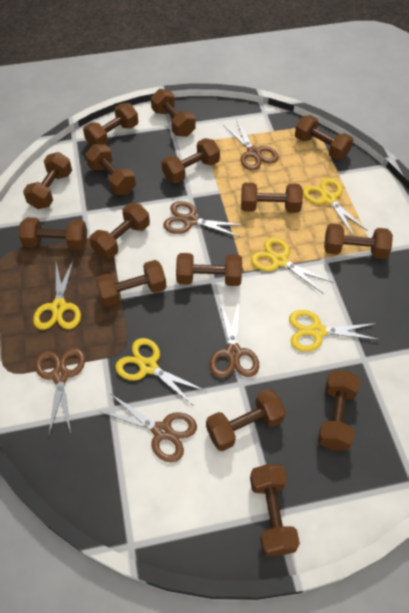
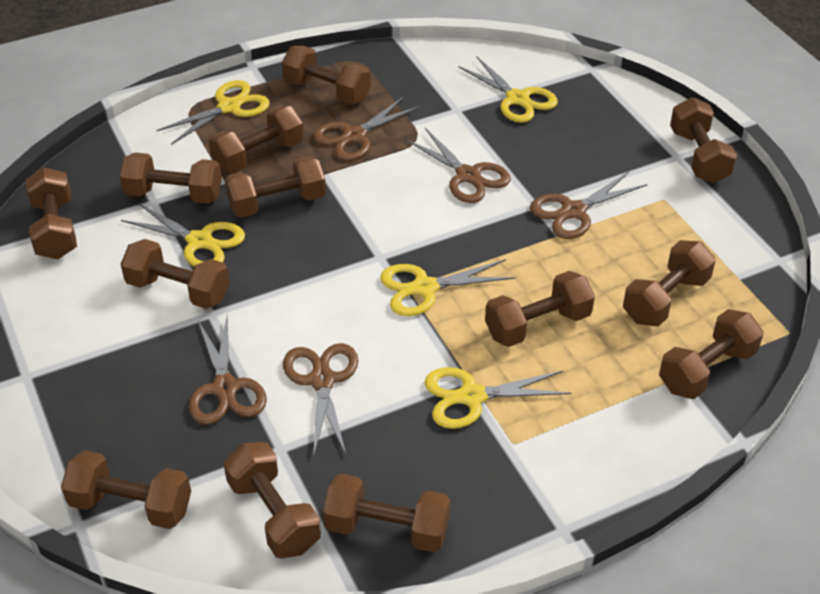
brown dumbbell: 15 -> 13

